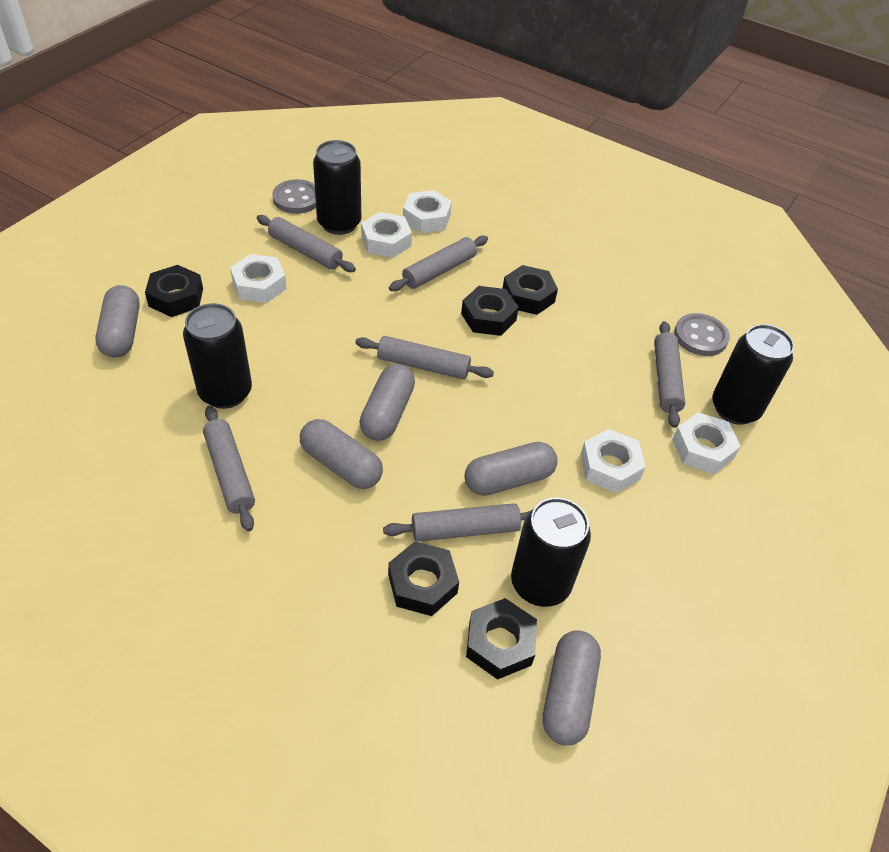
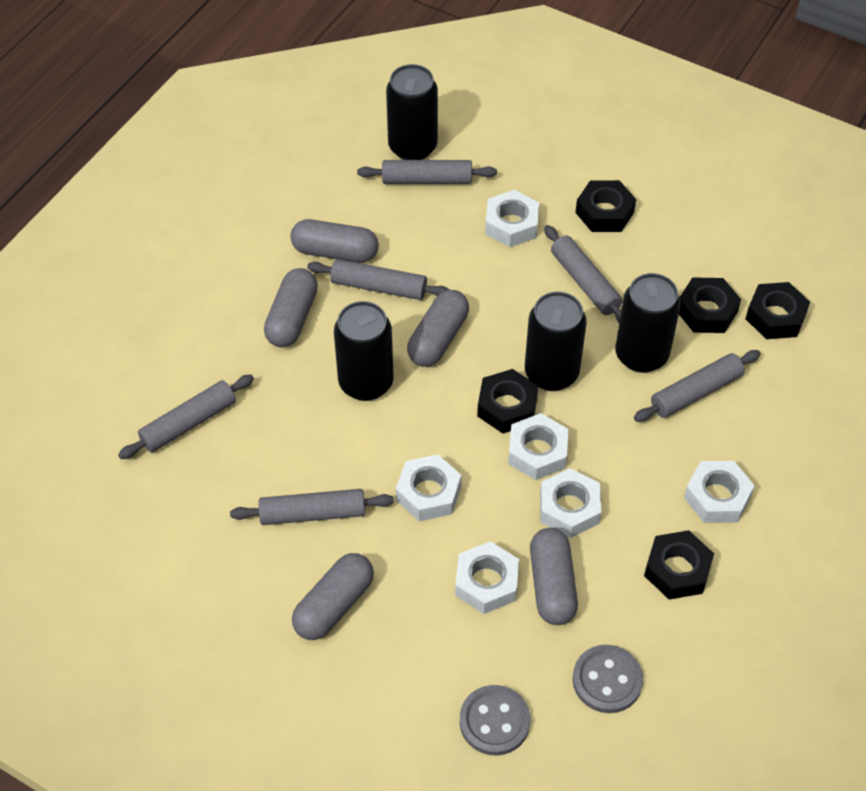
white nut: 5 -> 6

